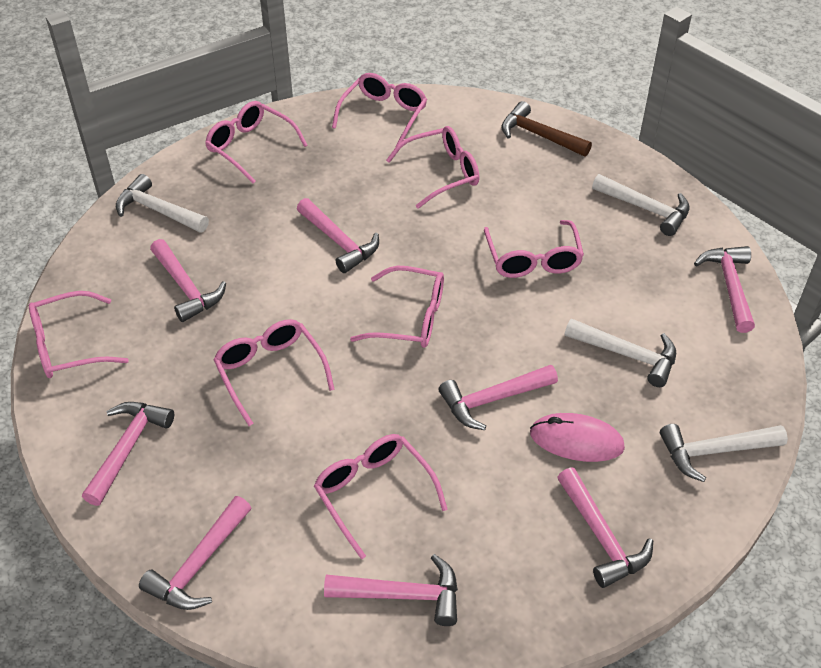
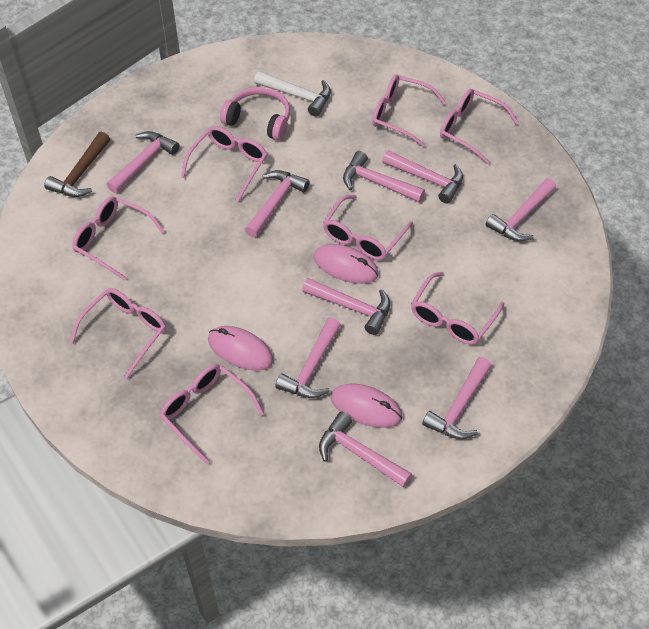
pink hammer: 8 -> 9
pink headphones: 0 -> 1
pink mouse: 1 -> 3
white hammer: 4 -> 1

